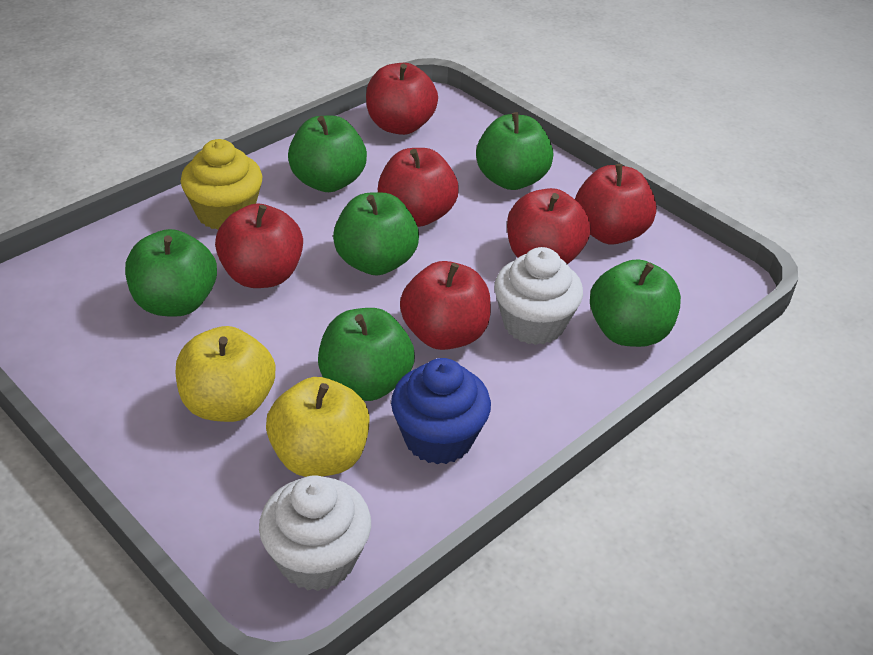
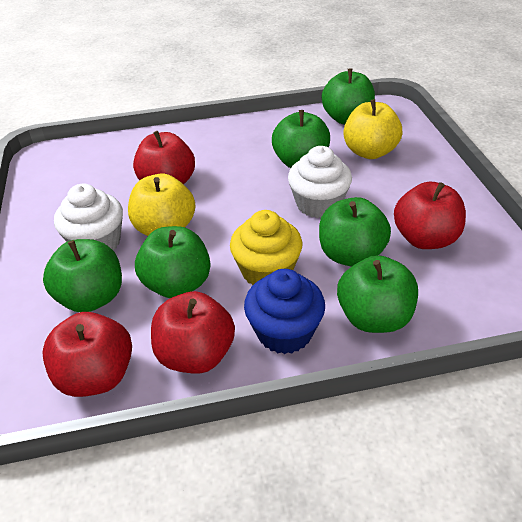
red apple: 6 -> 4

